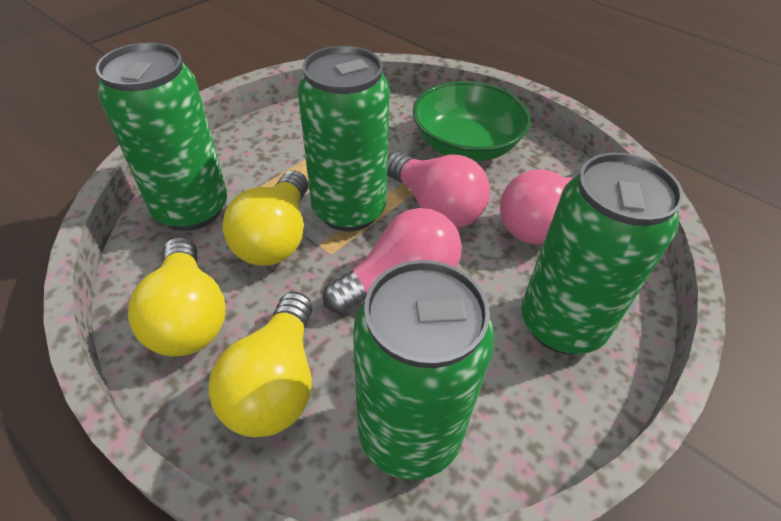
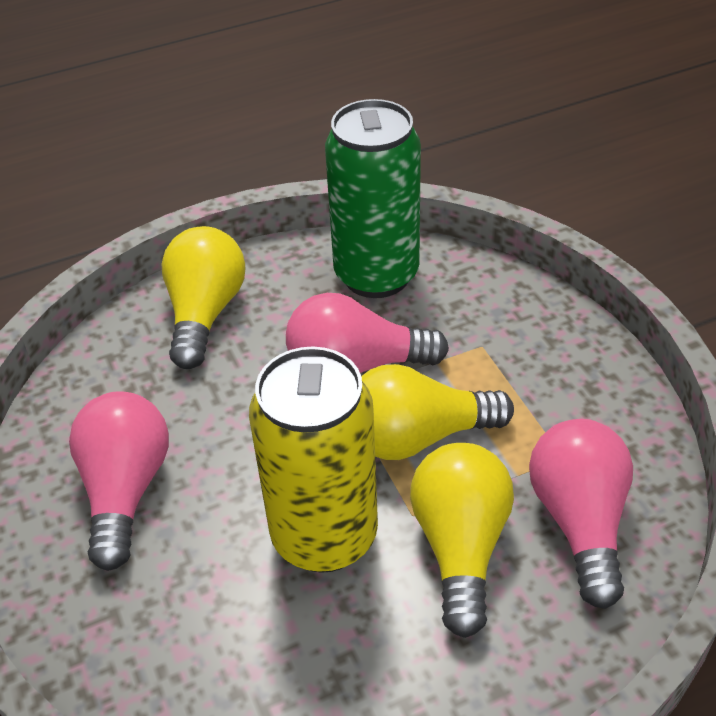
green bowl: 1 -> 0
green can: 4 -> 1
yellow can: 0 -> 1

